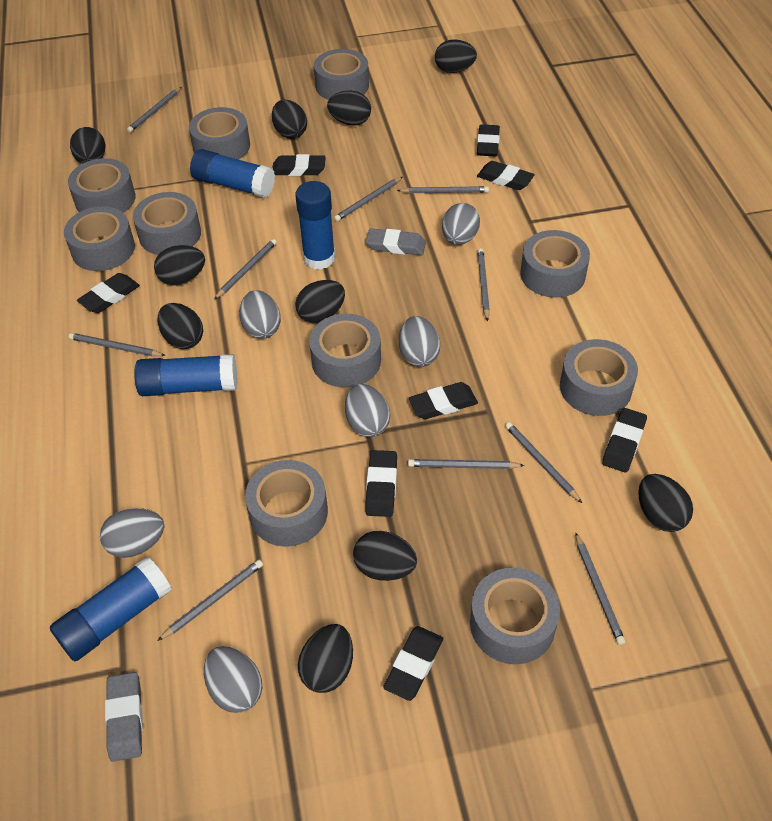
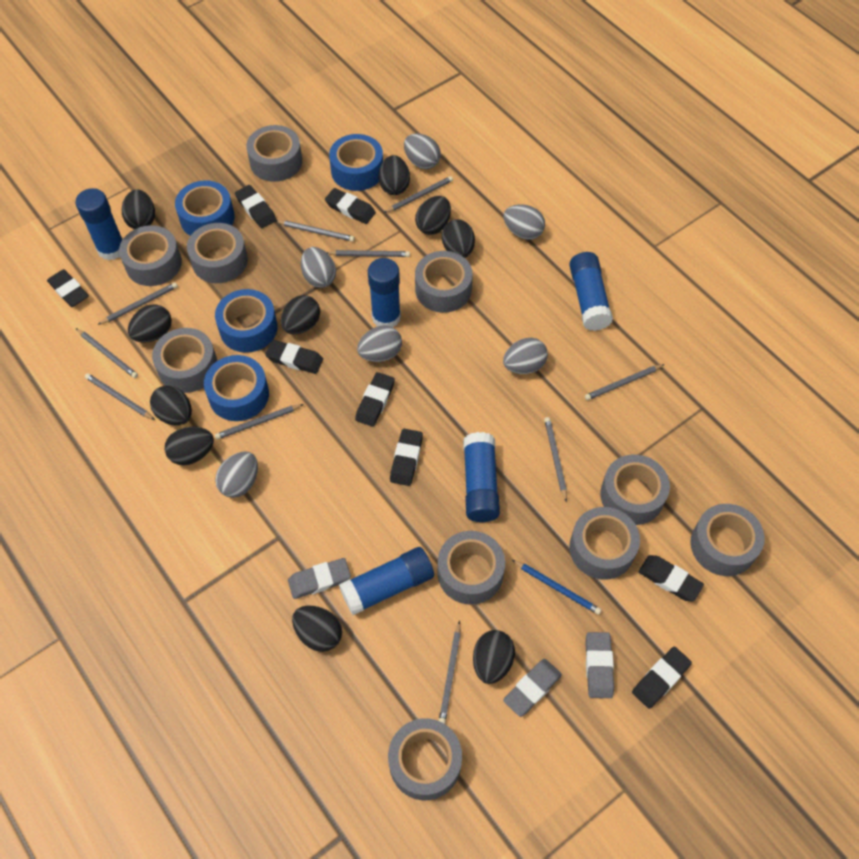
blue glue stick: 4 -> 5
blue pencil: 0 -> 1
blue tape: 0 -> 4
grey eraser: 2 -> 3

